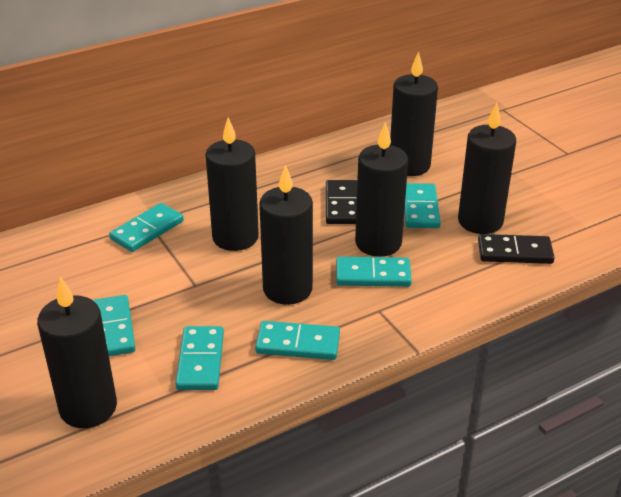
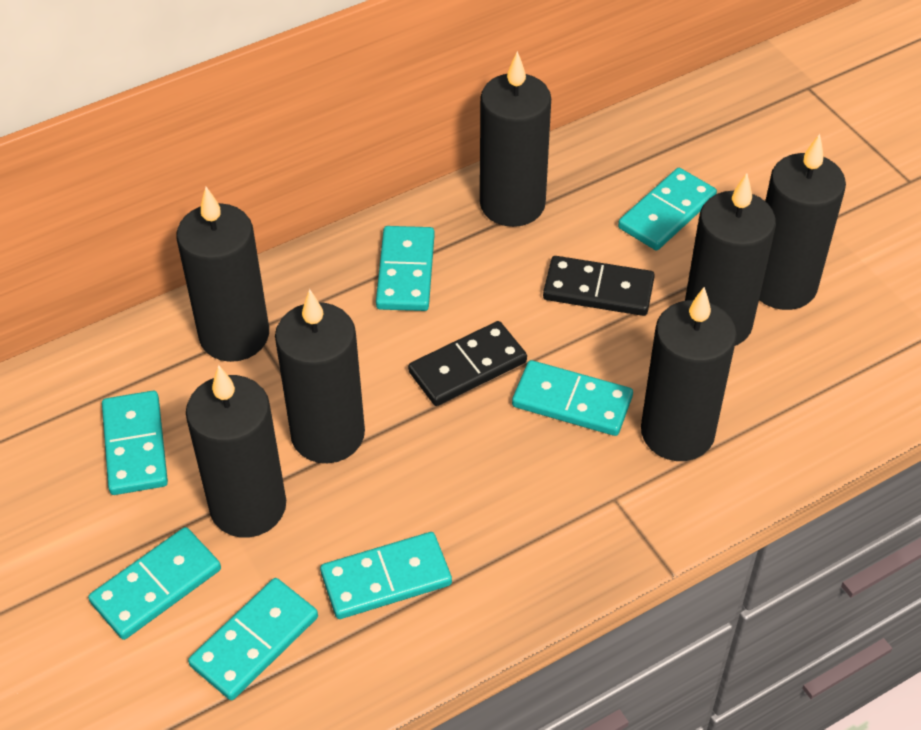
black candle: 6 -> 7
turquoise domino: 6 -> 7

